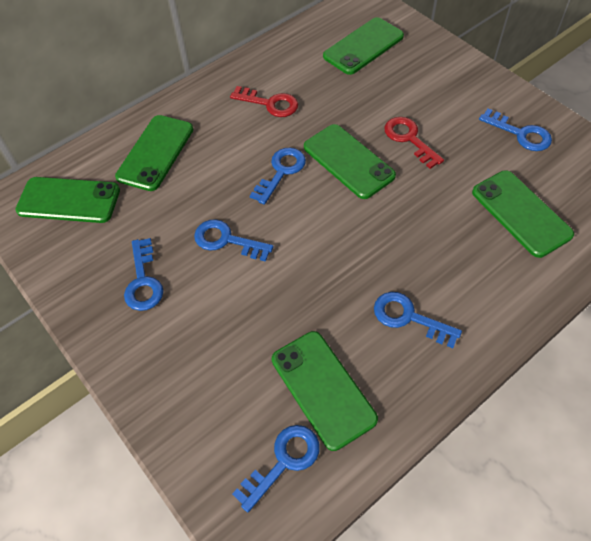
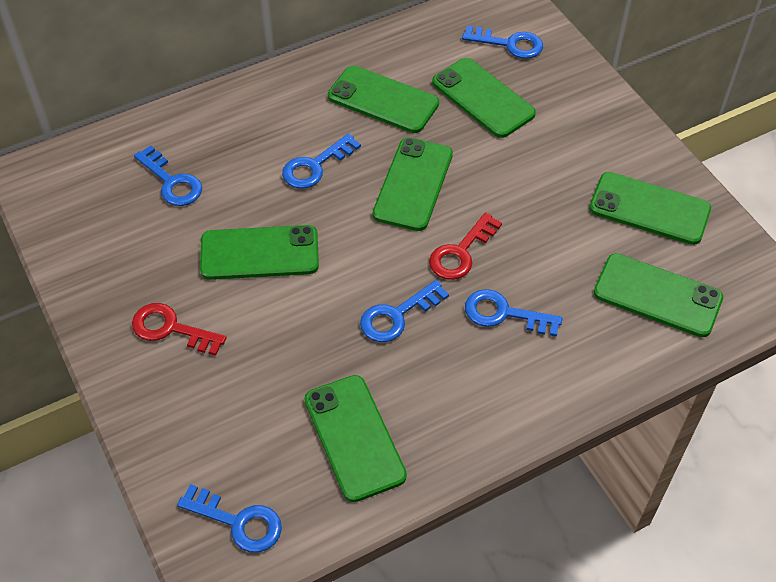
green phone: 6 -> 7

